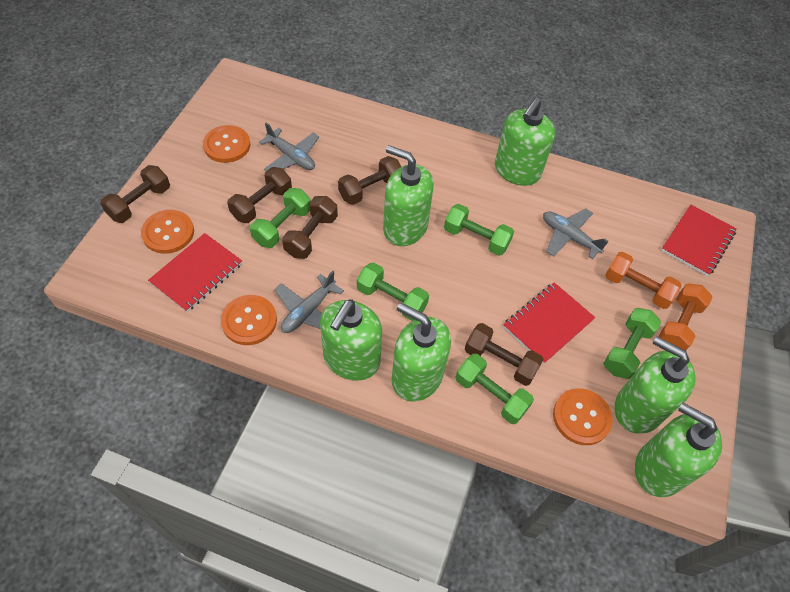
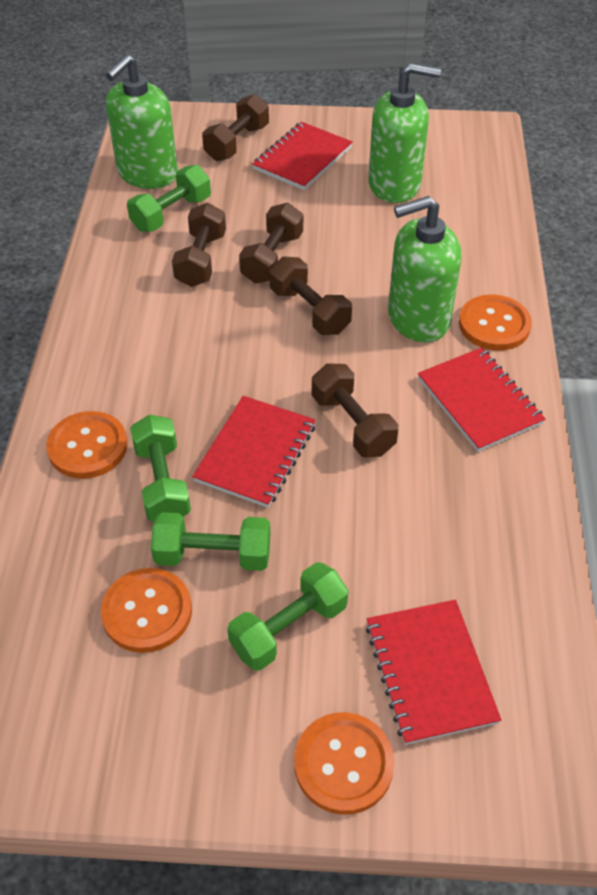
green dumbbell: 5 -> 4
green soap dispenser: 6 -> 3
grey plane: 3 -> 0
orange dumbbell: 2 -> 0
red notebook: 3 -> 4

